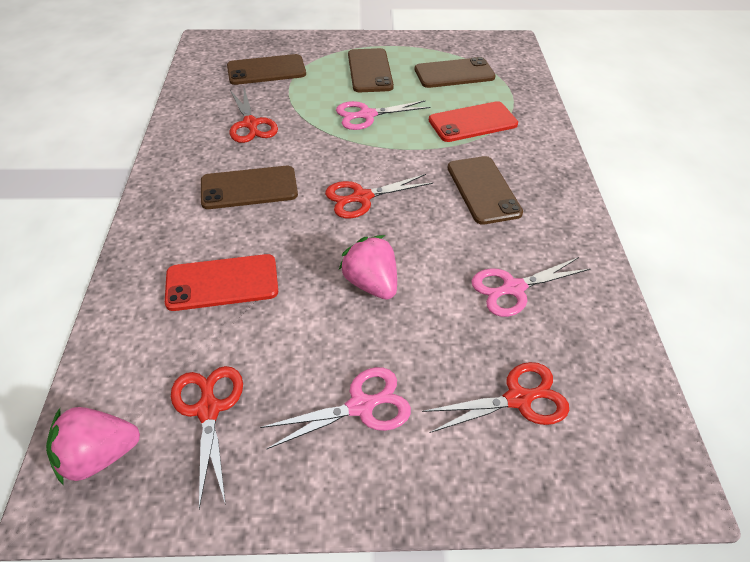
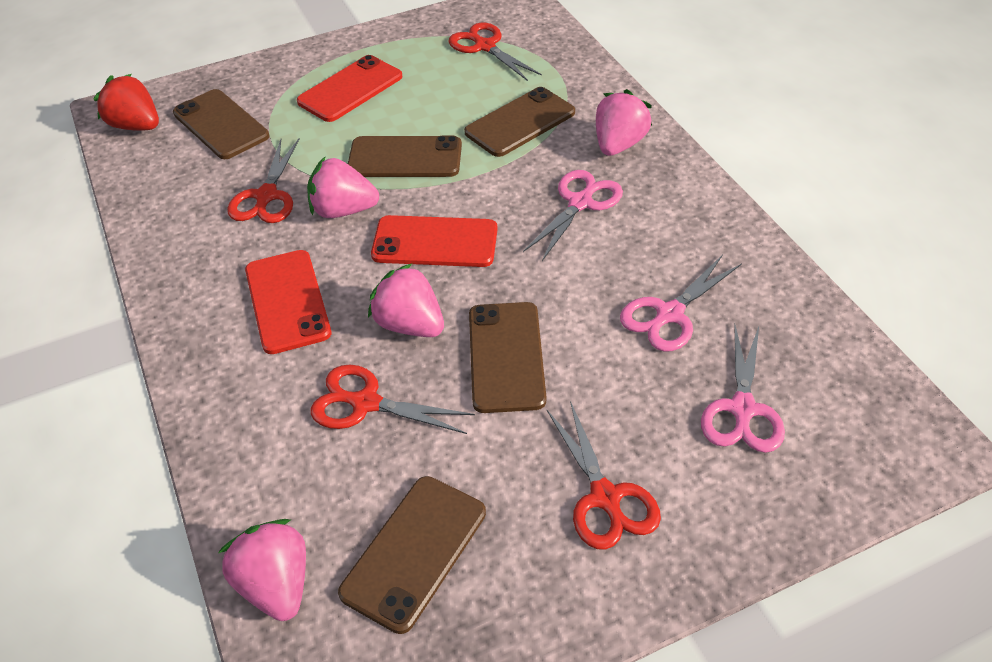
pink strawberry: 2 -> 4
red phone: 2 -> 3
red strawberry: 0 -> 1

